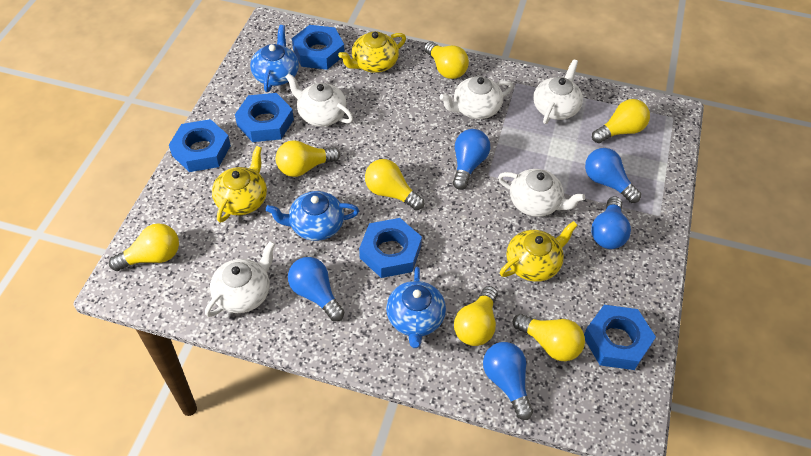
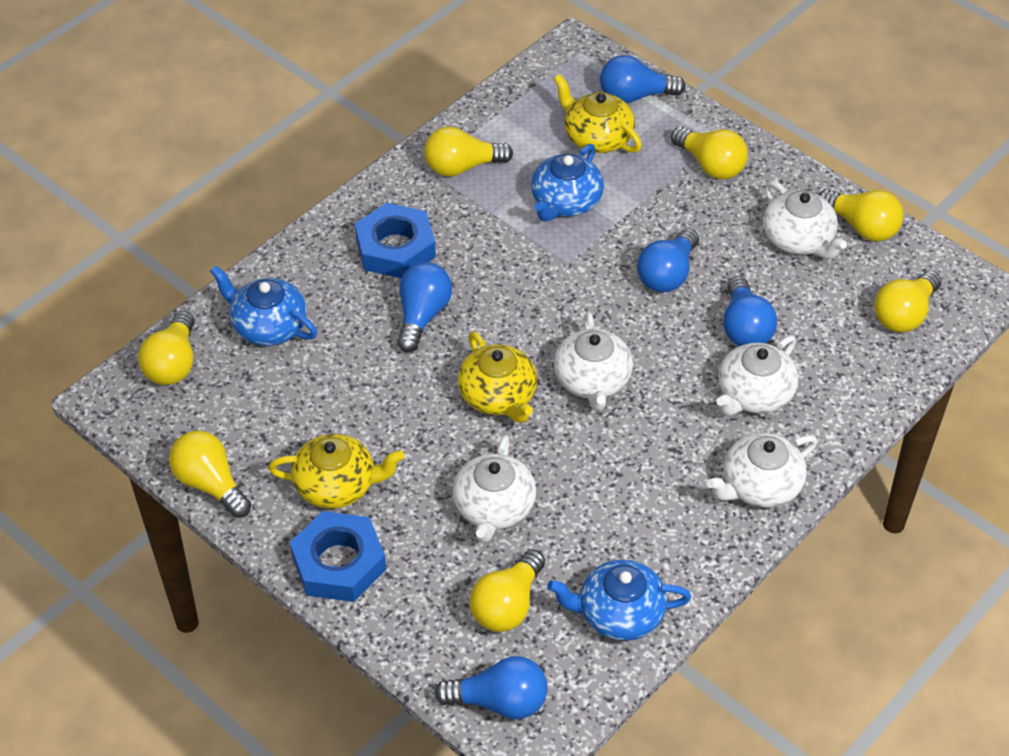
blue nut: 5 -> 2

